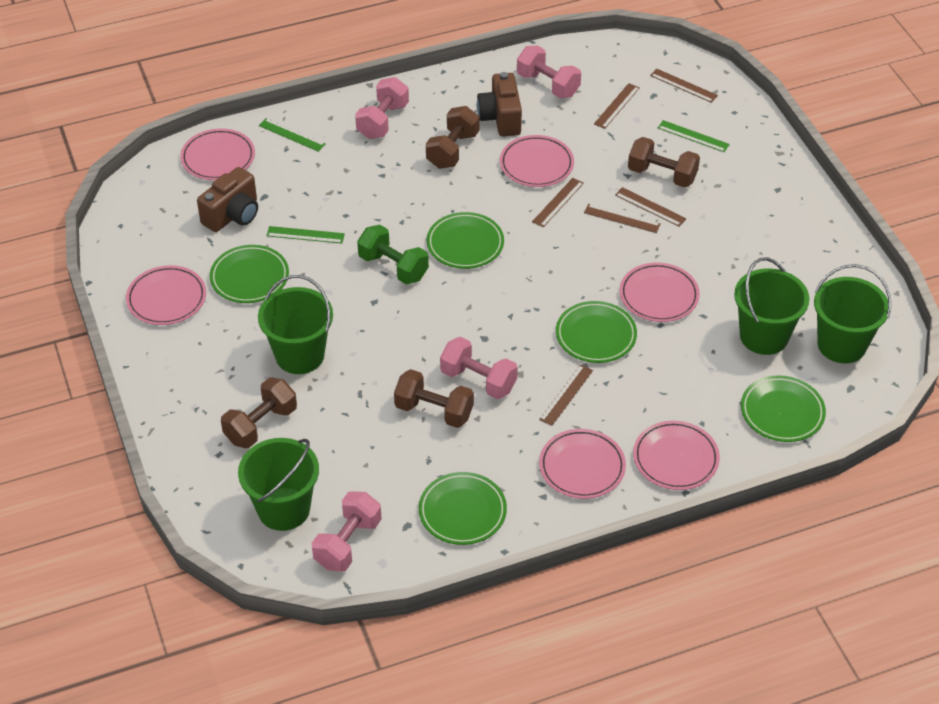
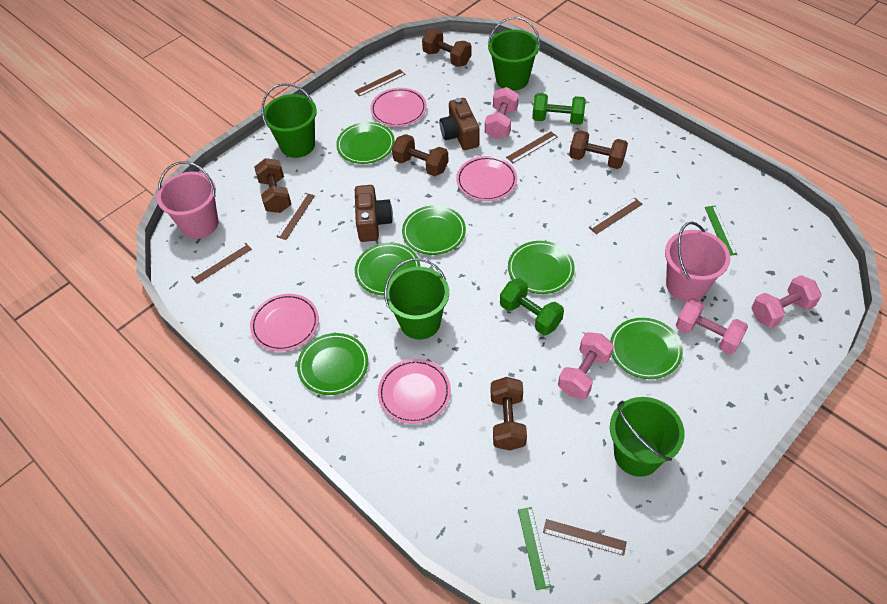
brown dumbbell: 4 -> 5
green dumbbell: 1 -> 2
green plate: 5 -> 6
green ruler: 3 -> 2
pink bucket: 0 -> 2
pink plate: 6 -> 4

